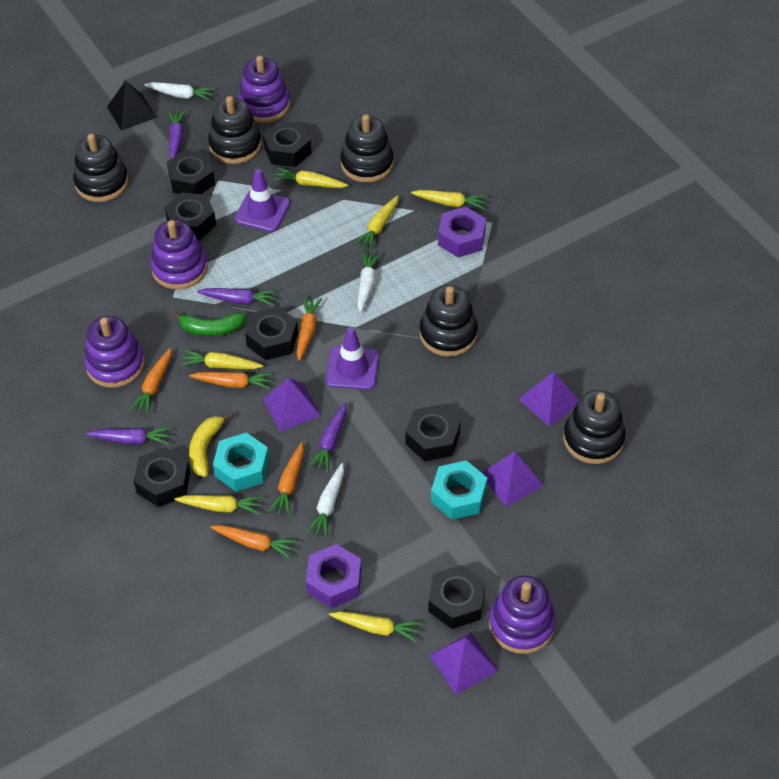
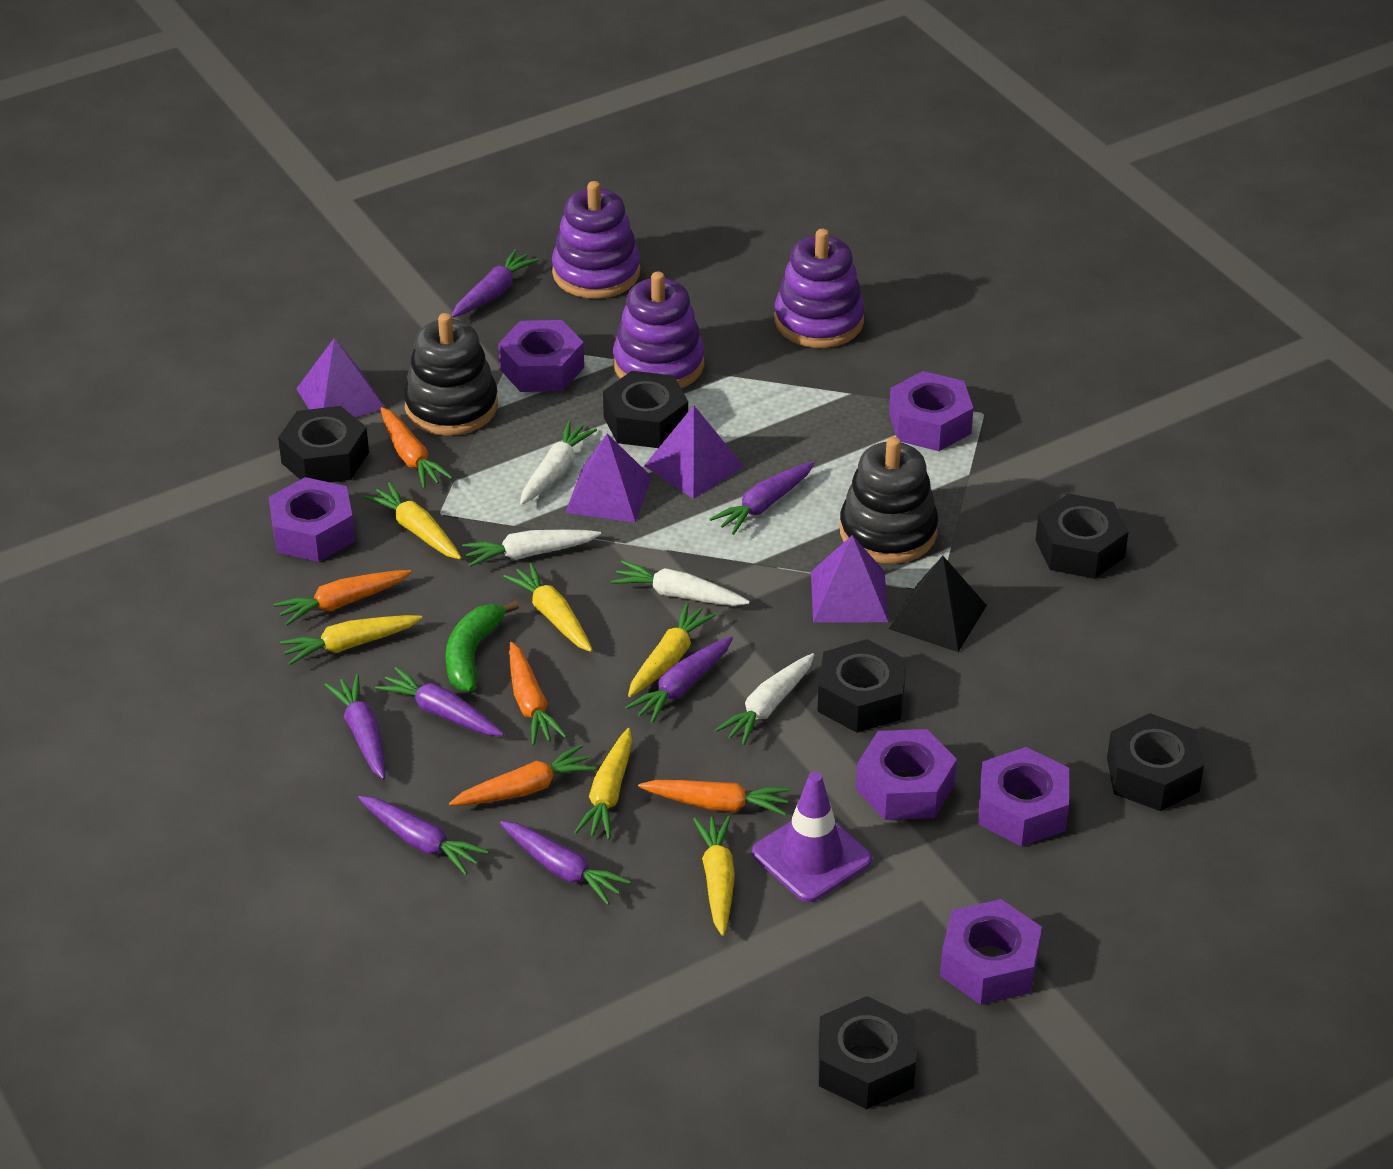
black nut: 7 -> 6
black stacking toy: 5 -> 2
purple carrot: 4 -> 7
purple nut: 2 -> 6
purple stacking toy: 4 -> 3
purple traffic cone: 2 -> 1
turquoise nut: 2 -> 0
white carrot: 3 -> 4
yellow banana: 1 -> 0

